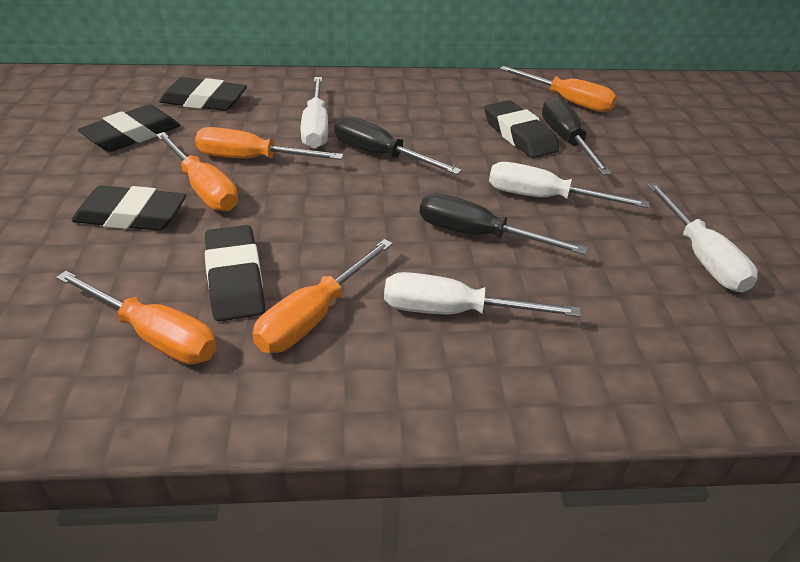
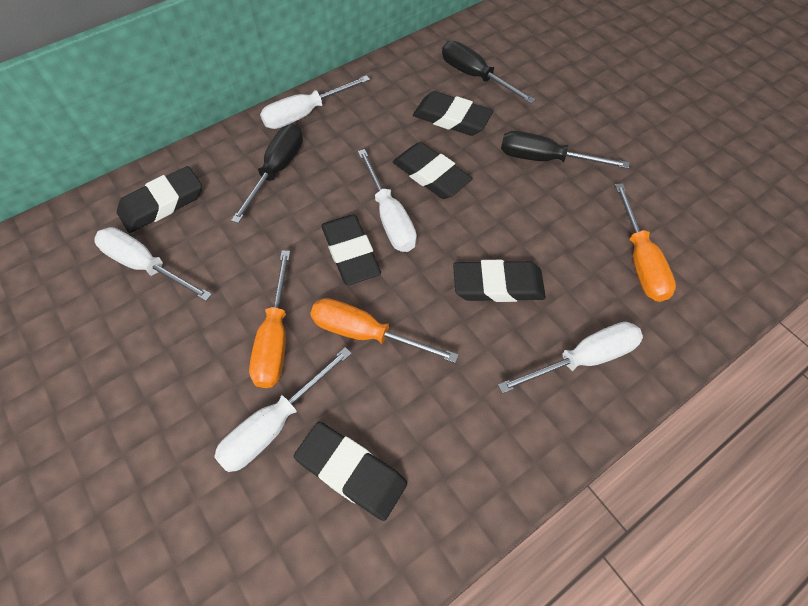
black eraser: 5 -> 6
orange screwdriver: 5 -> 3
white screwdriver: 4 -> 5

